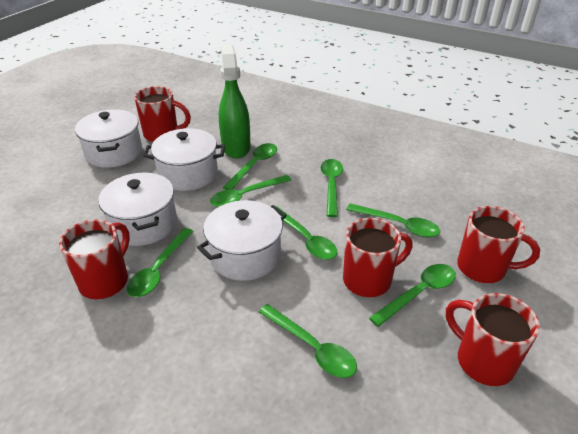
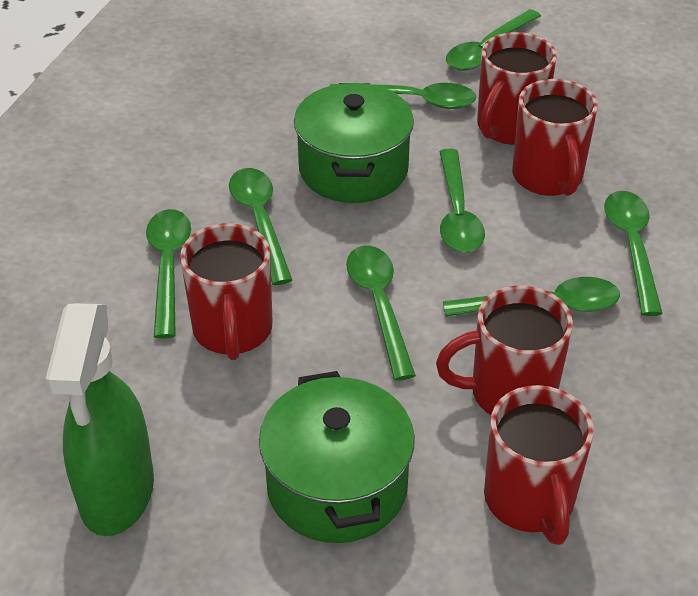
green pot: 0 -> 2
white pot: 4 -> 0

